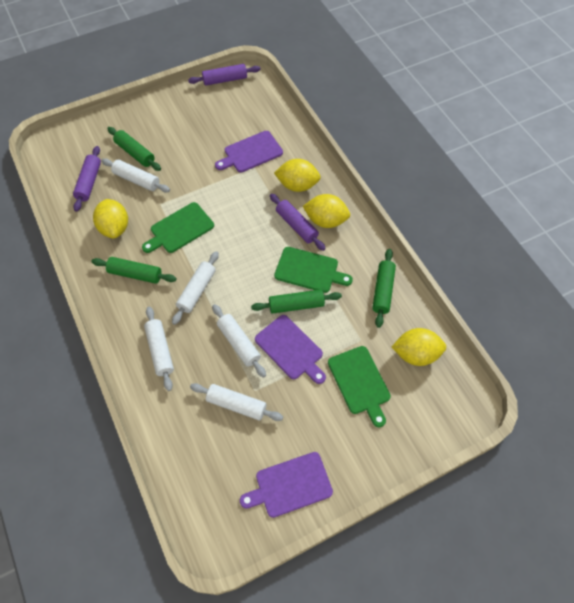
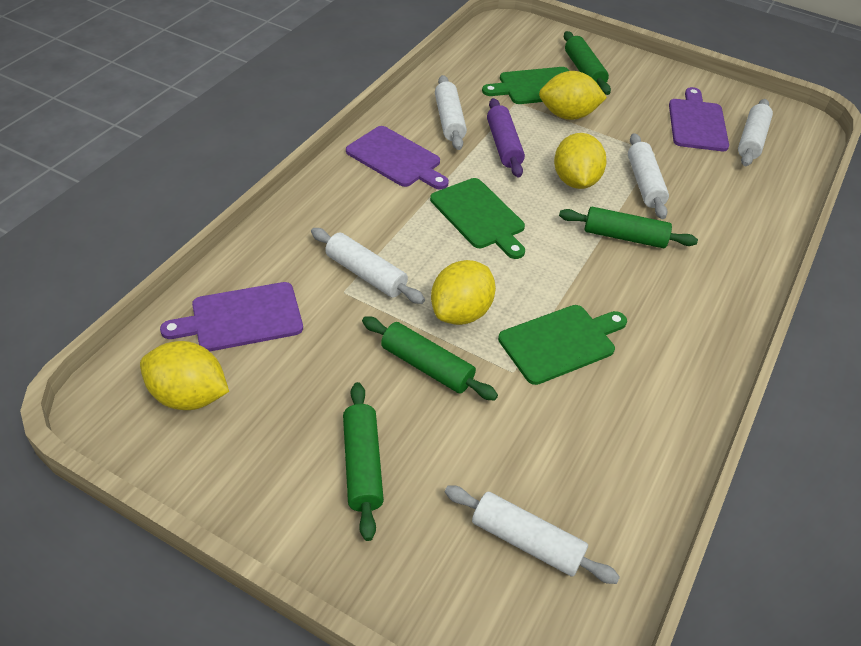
purple rolling pin: 3 -> 1

